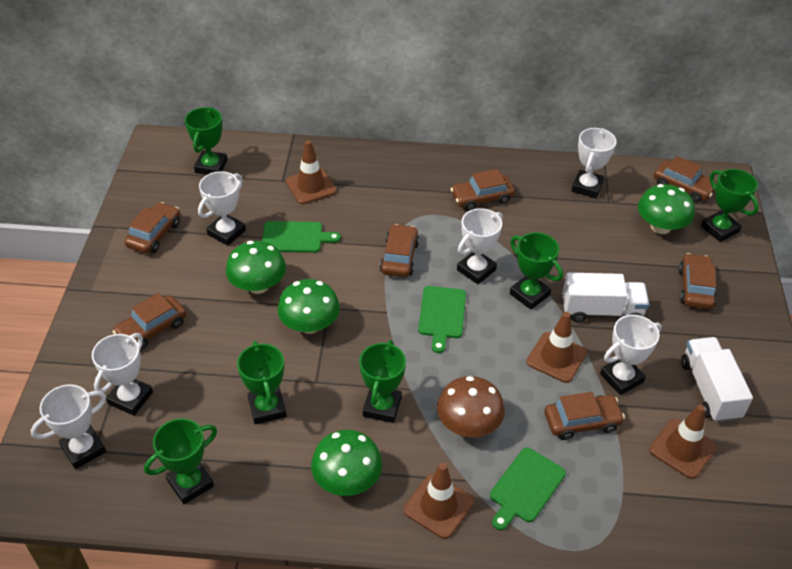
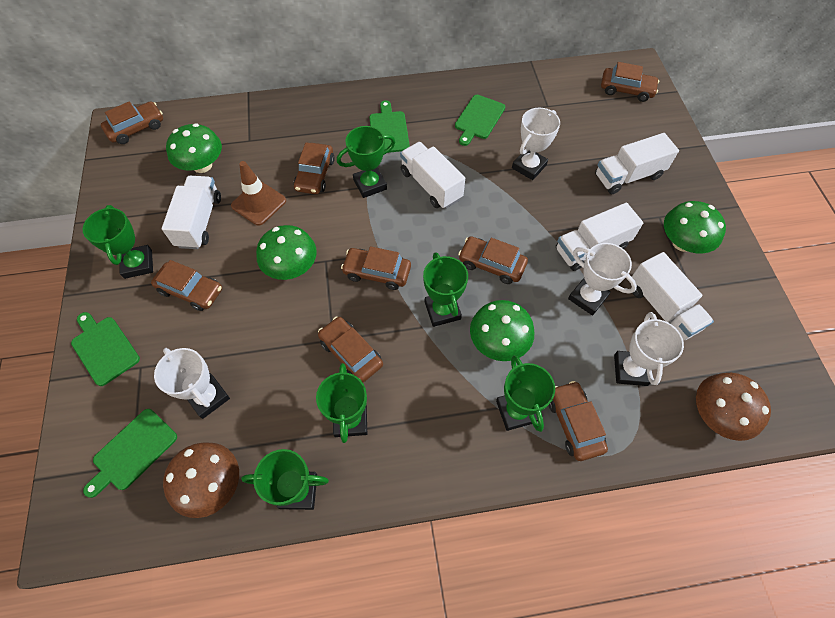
brown car: 7 -> 8
brown mushroom: 1 -> 2
brown traffic cone: 4 -> 1
green cutting board: 3 -> 4
white trophy: 6 -> 4
white truck: 2 -> 5

